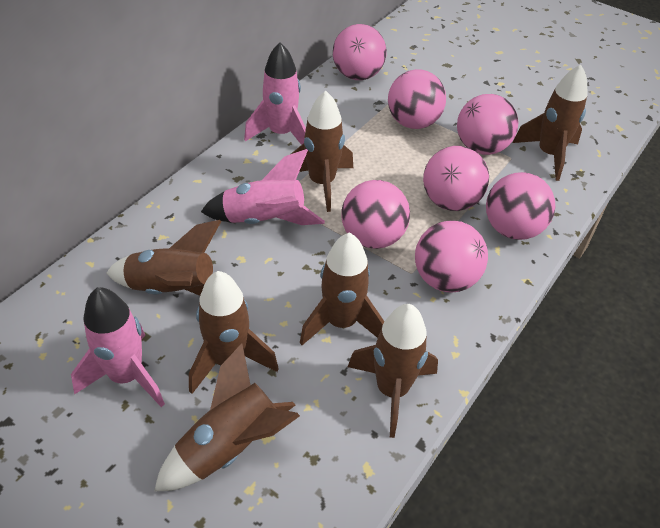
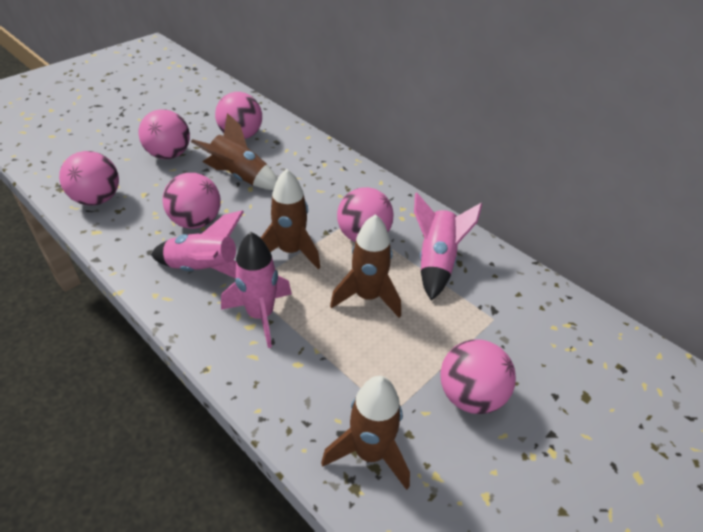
brown rocket: 7 -> 4
pink ball: 7 -> 6

